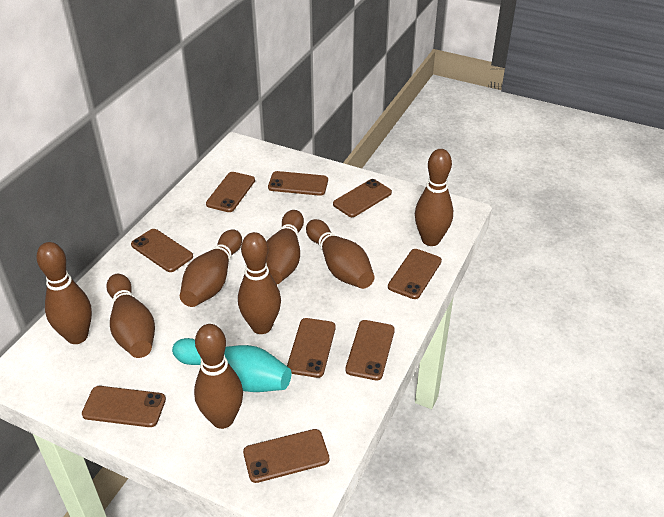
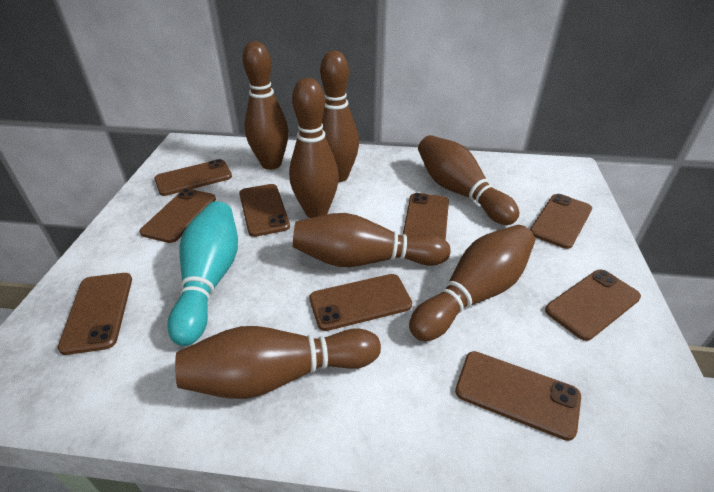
brown bowling pin: 8 -> 7

